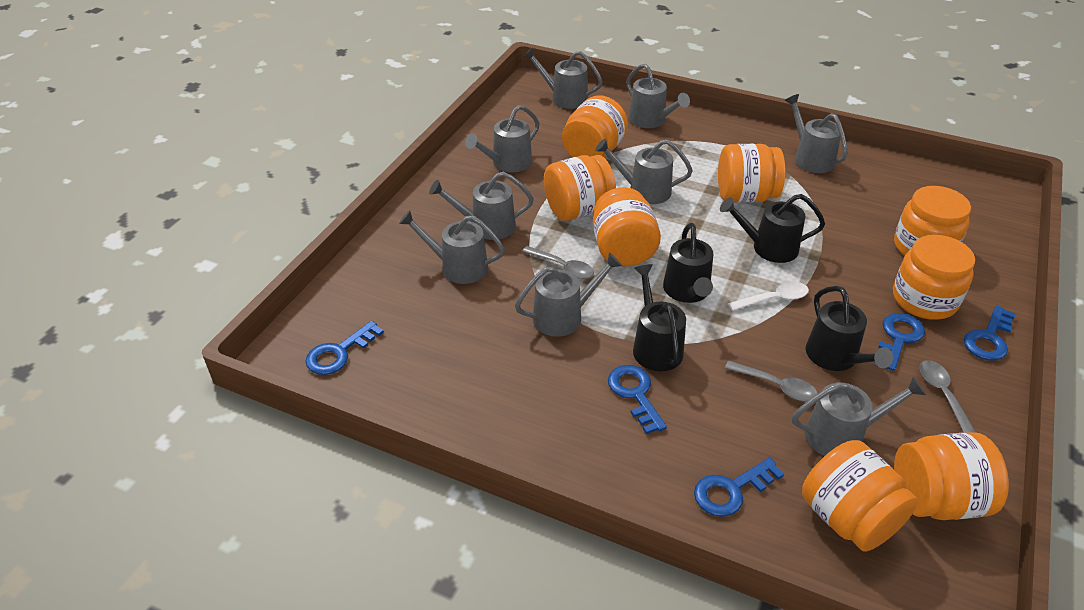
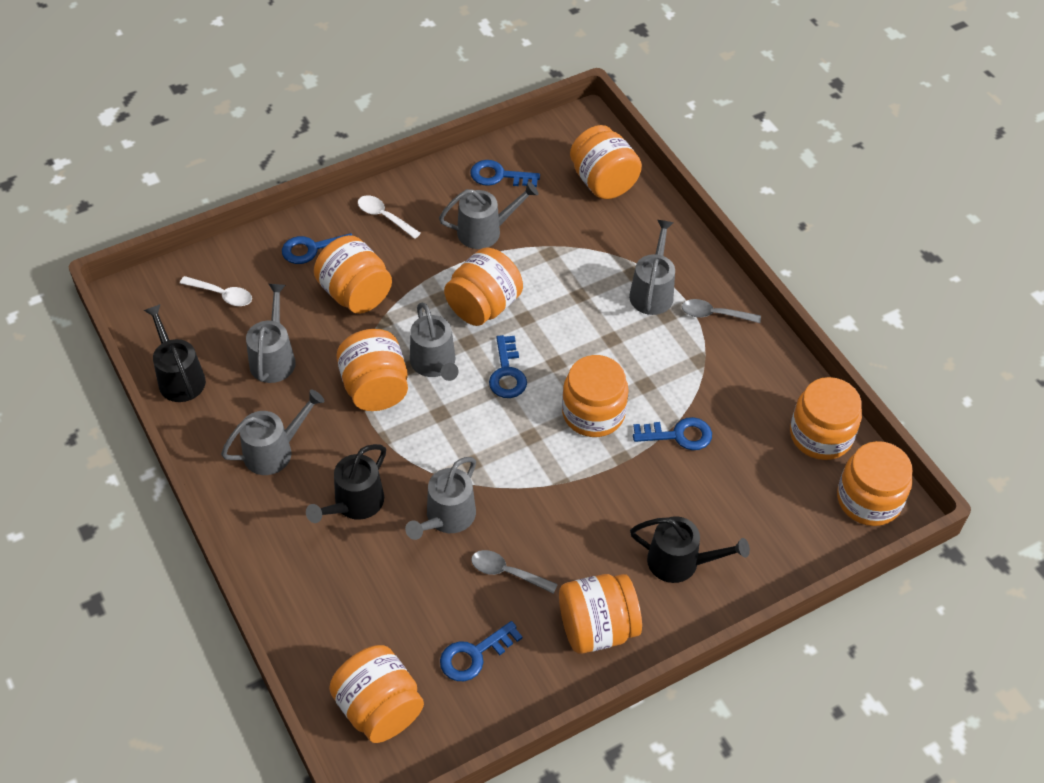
black watering can: 4 -> 3
grey spoon: 3 -> 2
grey watering can: 9 -> 6
orange jar: 8 -> 9
white spoon: 1 -> 2

